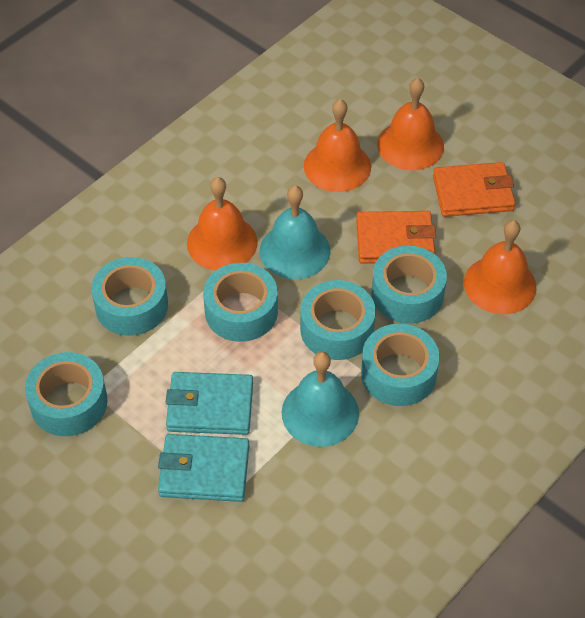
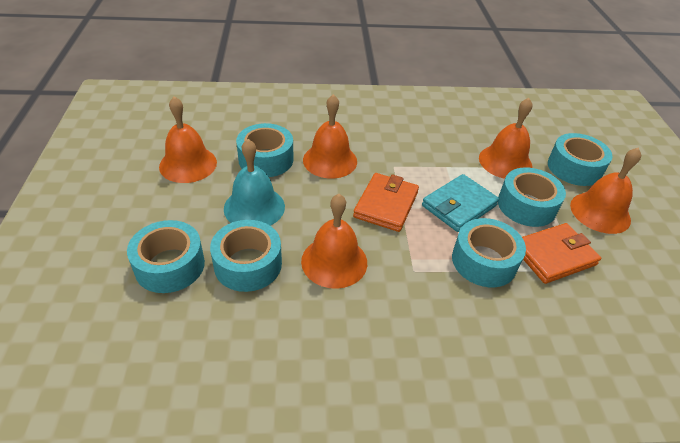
orange bell: 4 -> 5
turquoise bell: 2 -> 1
turquoise wallet: 2 -> 1

